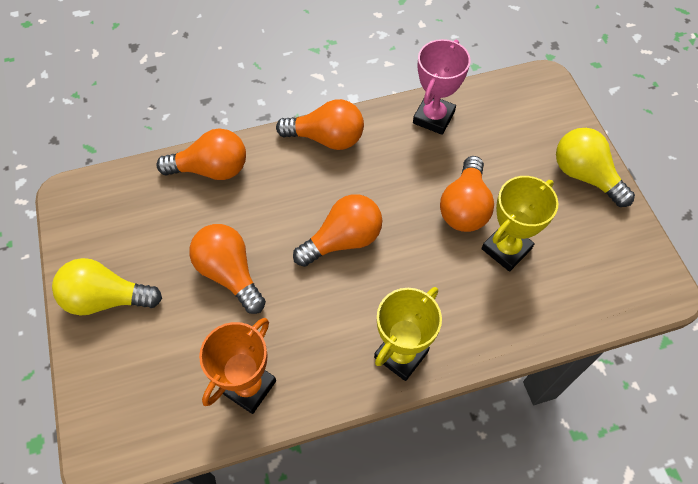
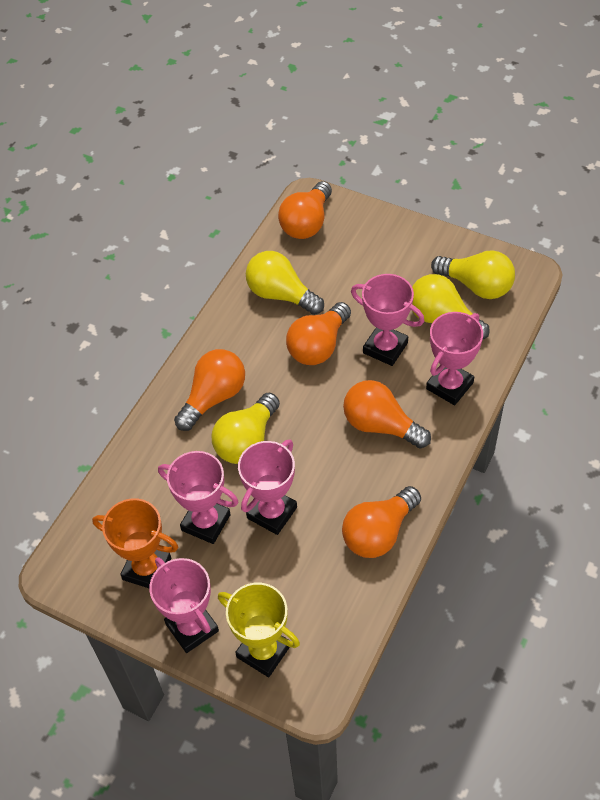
pink trophy: 1 -> 5
yellow light bulb: 2 -> 4
yellow trophy: 2 -> 1

